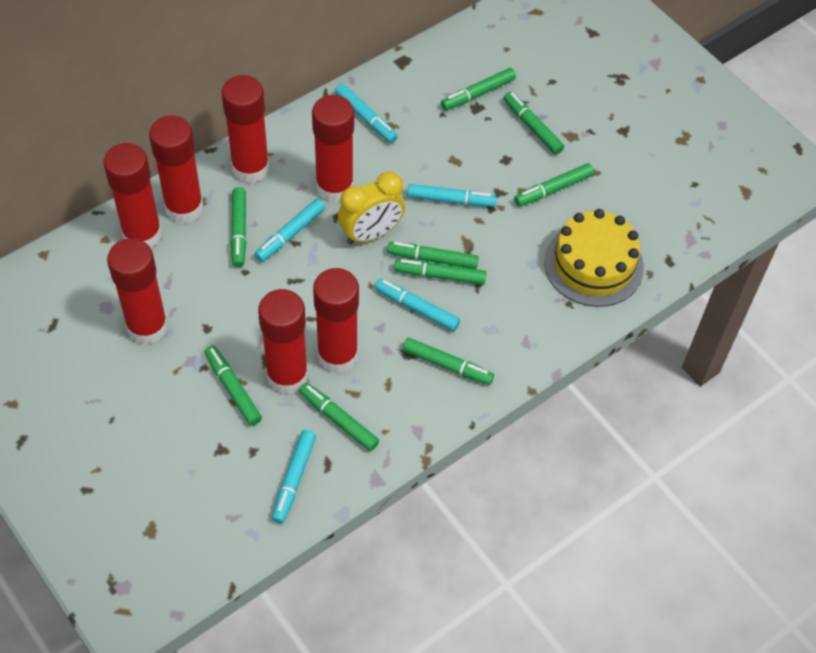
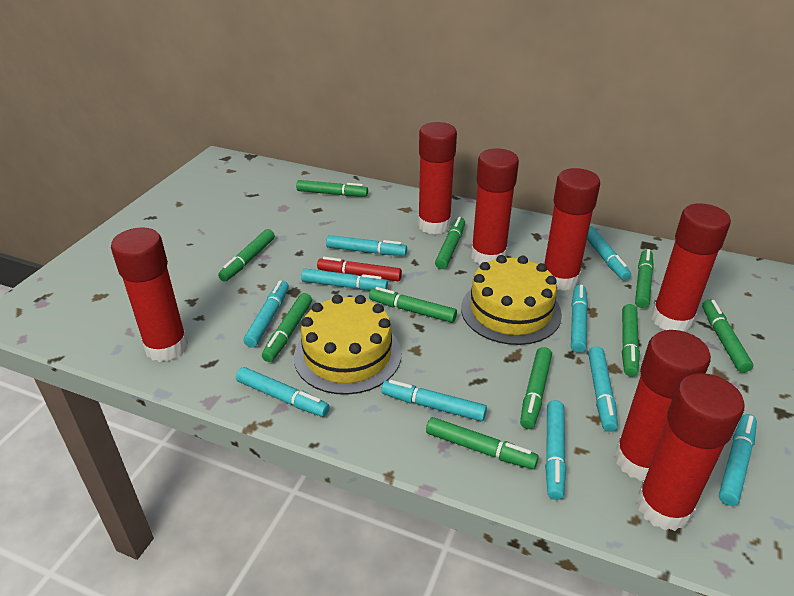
green marker: 9 -> 10
red marker: 0 -> 1
turquoise marker: 5 -> 10
yellow cake: 1 -> 2
yellow clock: 1 -> 0

